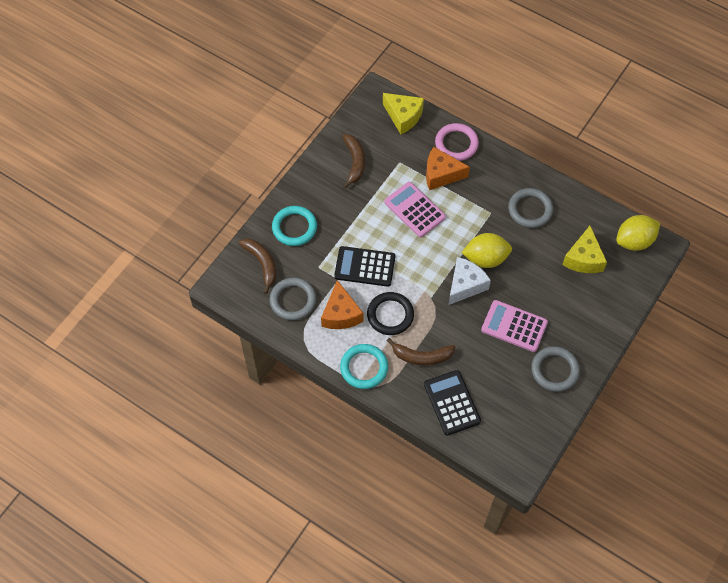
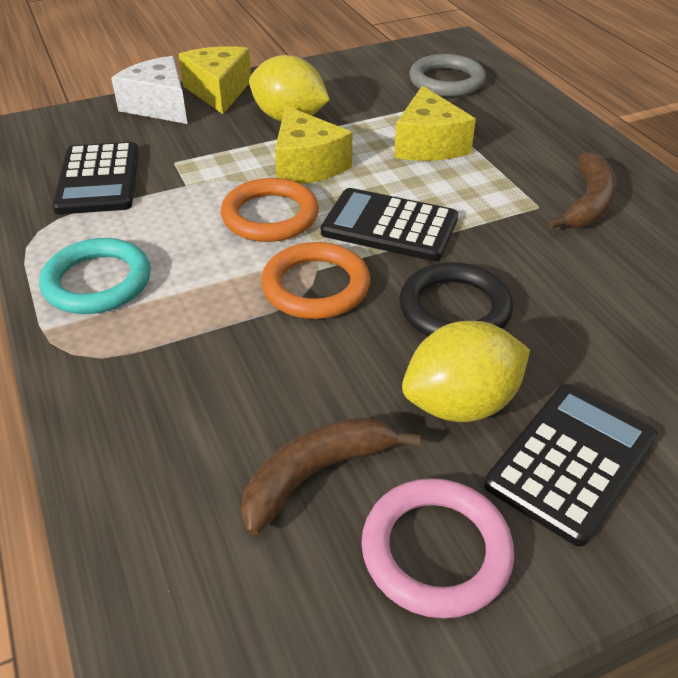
black calculator: 2 -> 3
brown banana: 3 -> 2
grey ring: 3 -> 1
orange cheese: 2 -> 0
orange ring: 0 -> 2
pink calculator: 2 -> 0
turquoise ring: 2 -> 1
yellow cheese: 2 -> 3

